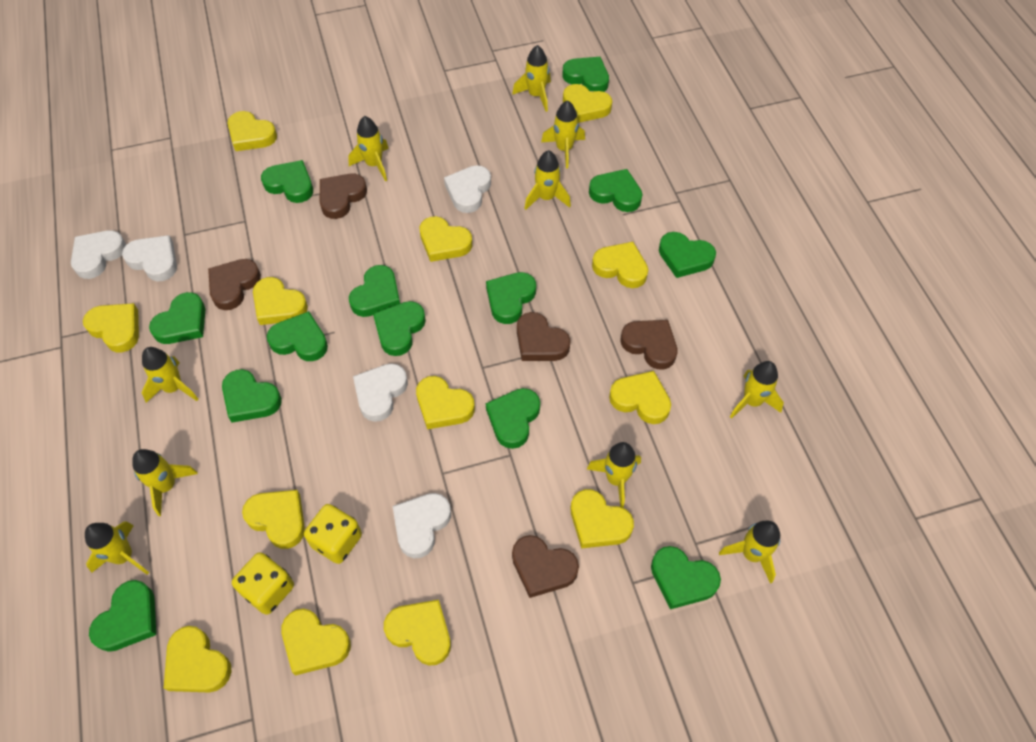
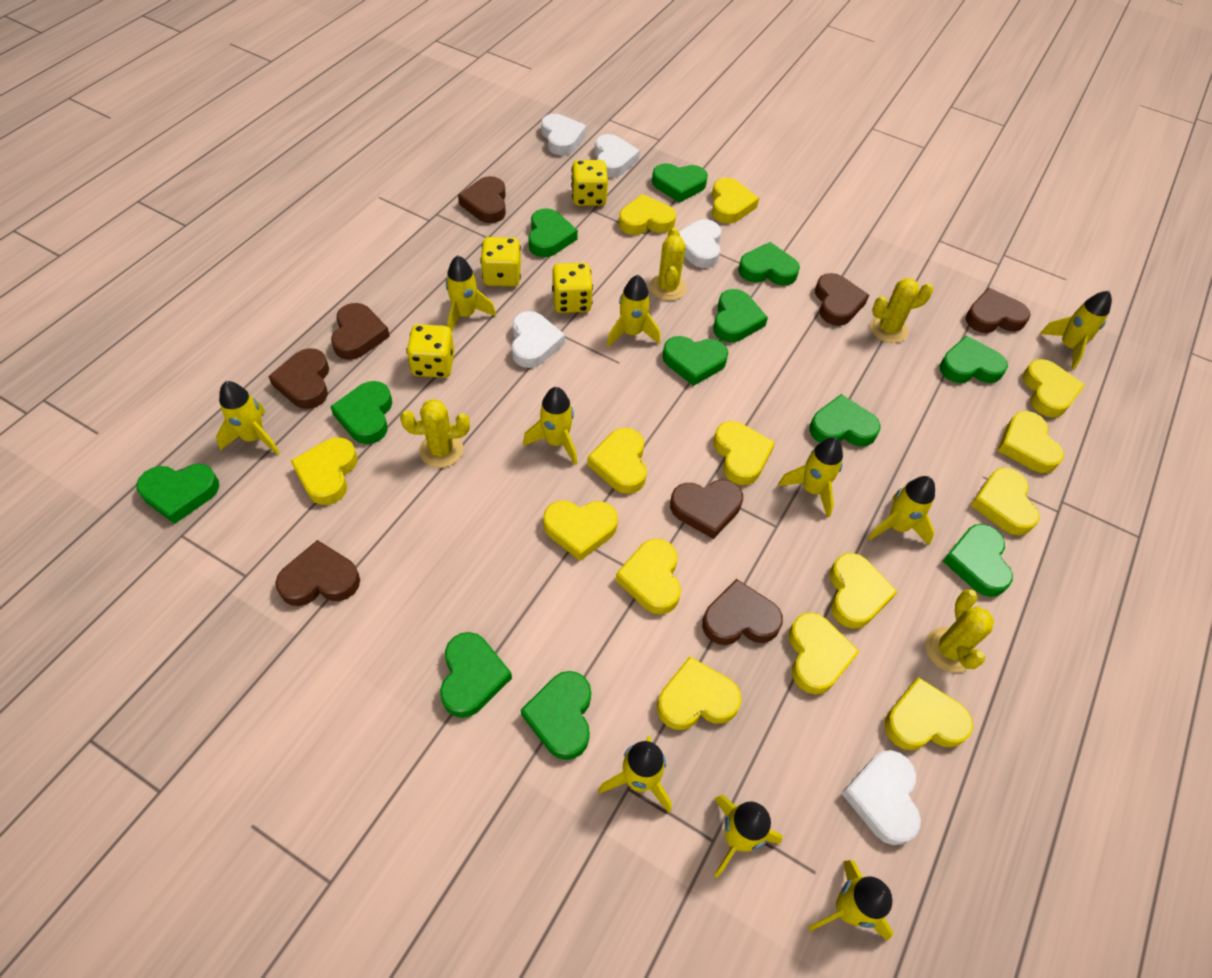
brown heart: 5 -> 8
green heart: 13 -> 12
yellow cactus: 0 -> 4
yellow dice: 2 -> 4
yellow heart: 13 -> 14

